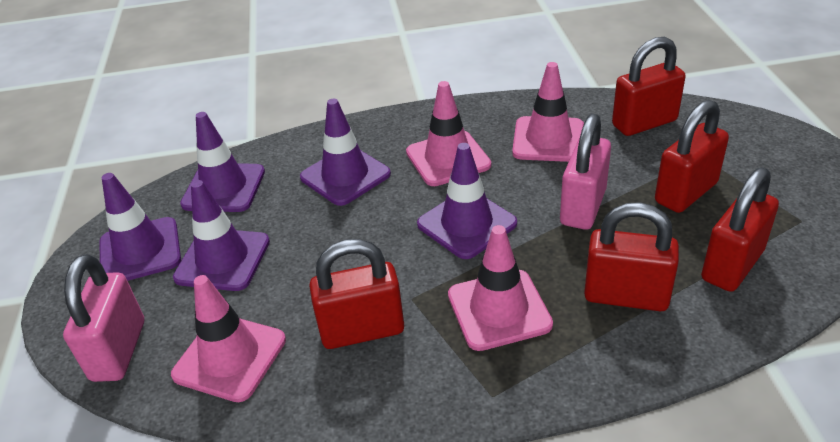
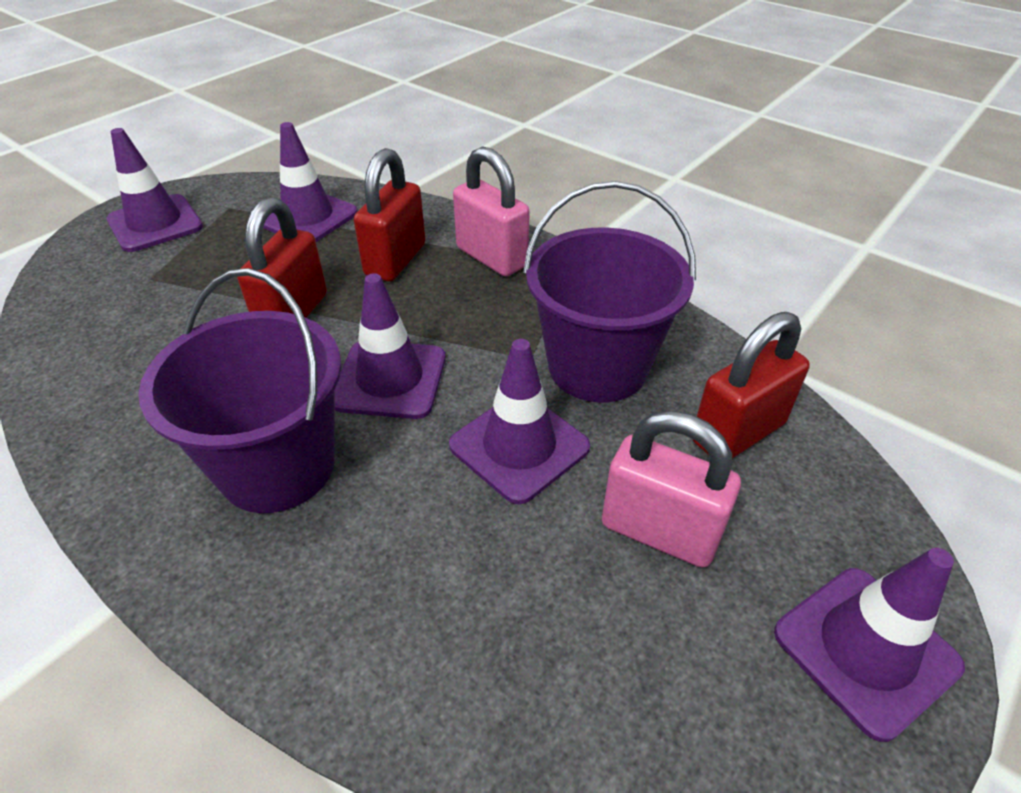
pink traffic cone: 4 -> 0
purple bucket: 0 -> 2
red padlock: 5 -> 3

